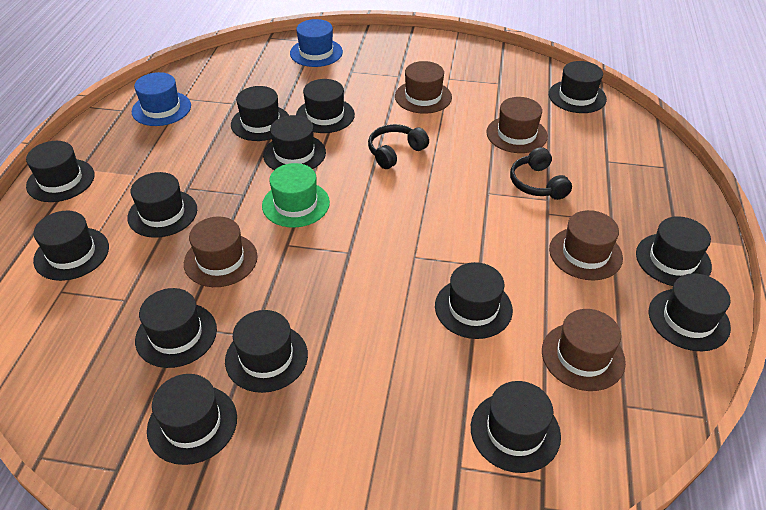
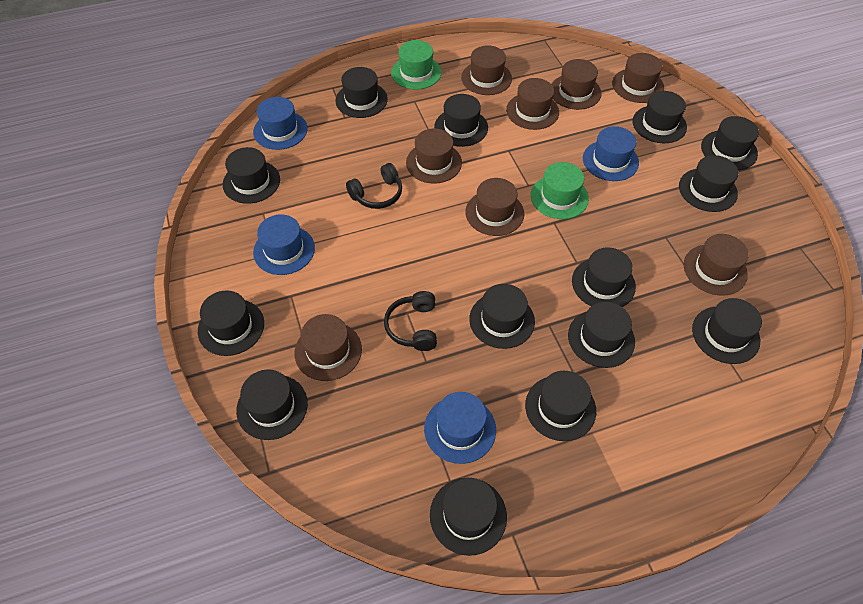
blue hat: 2 -> 4
brown hat: 5 -> 8
green hat: 1 -> 2

